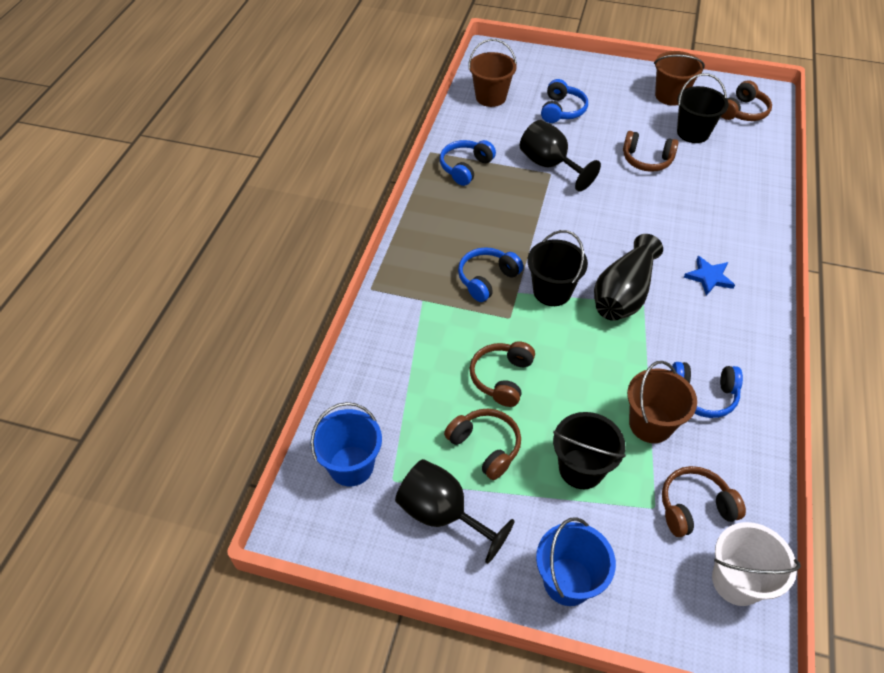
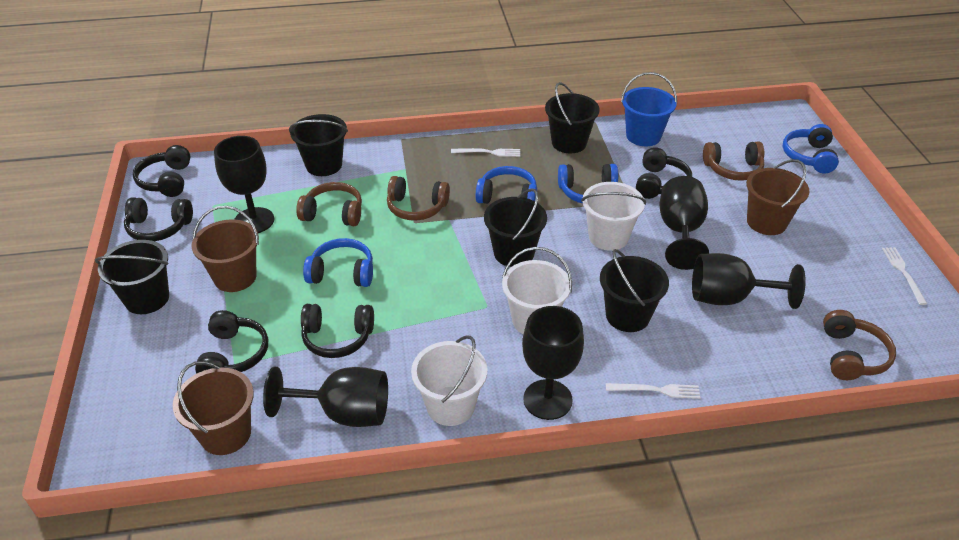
black bucket: 3 -> 5
black goblet: 2 -> 5
black headphones: 0 -> 5
black vase: 1 -> 0
blue bucket: 2 -> 1
blue star: 1 -> 0
brown headphones: 5 -> 4
white bucket: 1 -> 3
white fork: 0 -> 3

